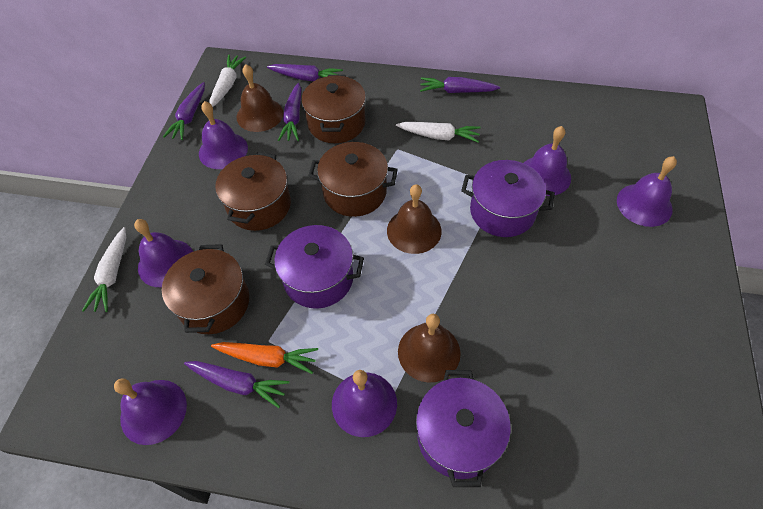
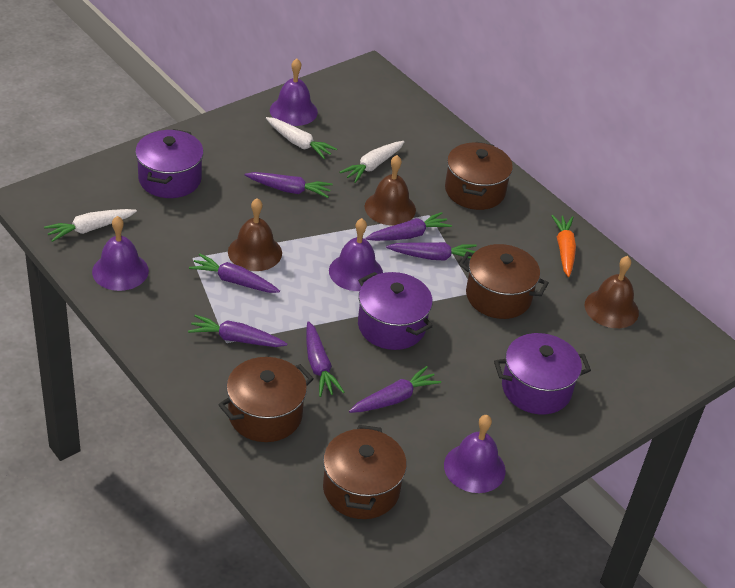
purple bell: 6 -> 4
purple carrot: 5 -> 7

